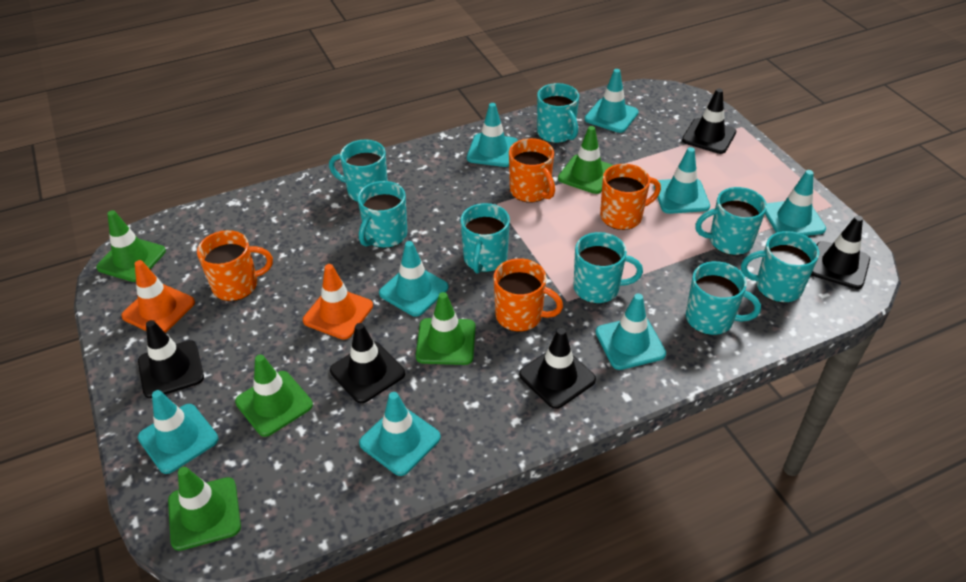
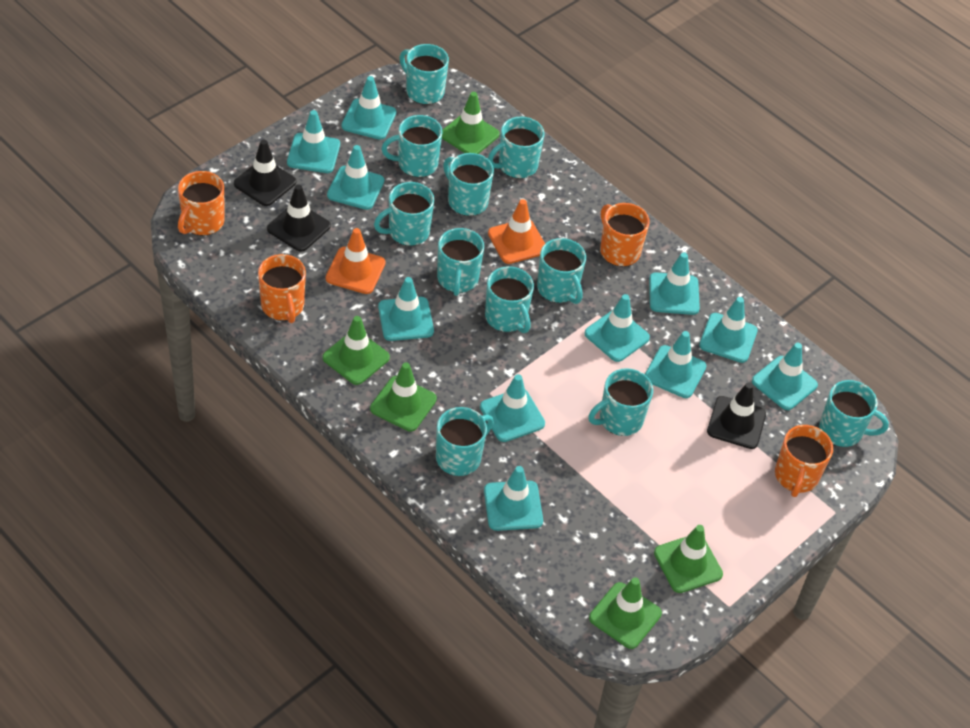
black traffic cone: 5 -> 3
turquoise mug: 8 -> 11
turquoise traffic cone: 8 -> 11

